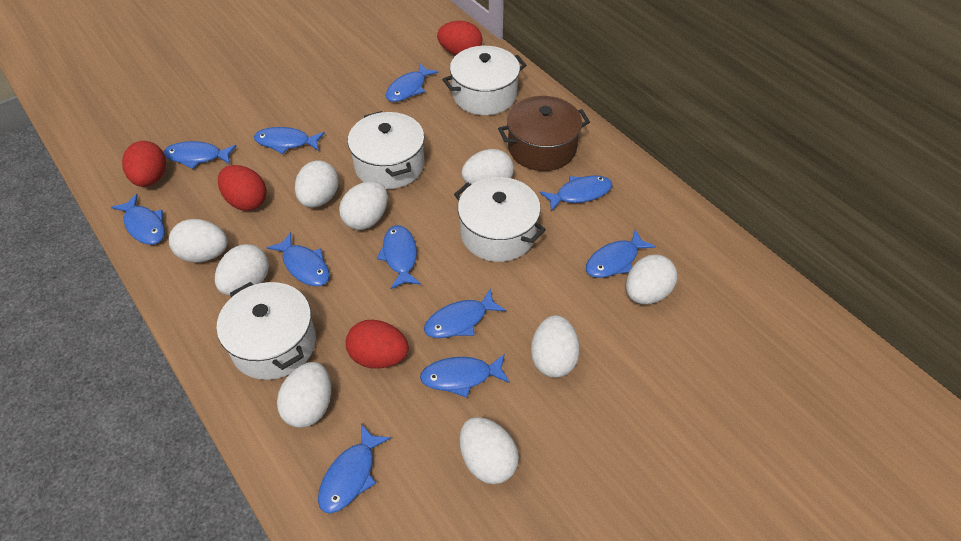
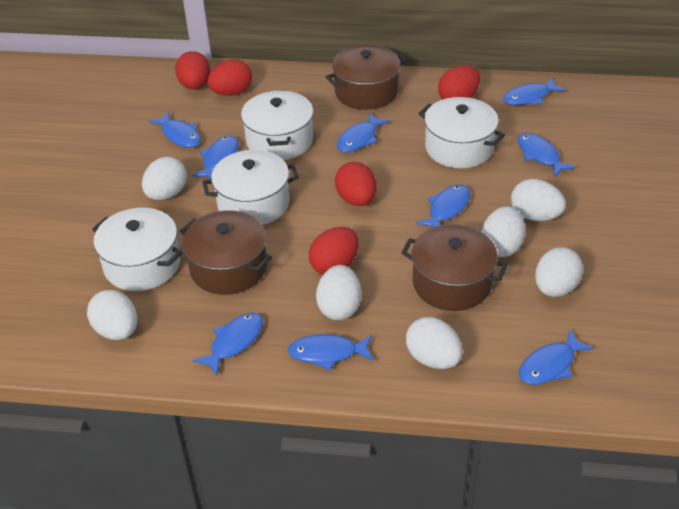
blue fish: 11 -> 9
brown pot: 1 -> 3
red egg: 4 -> 5
white egg: 9 -> 7

